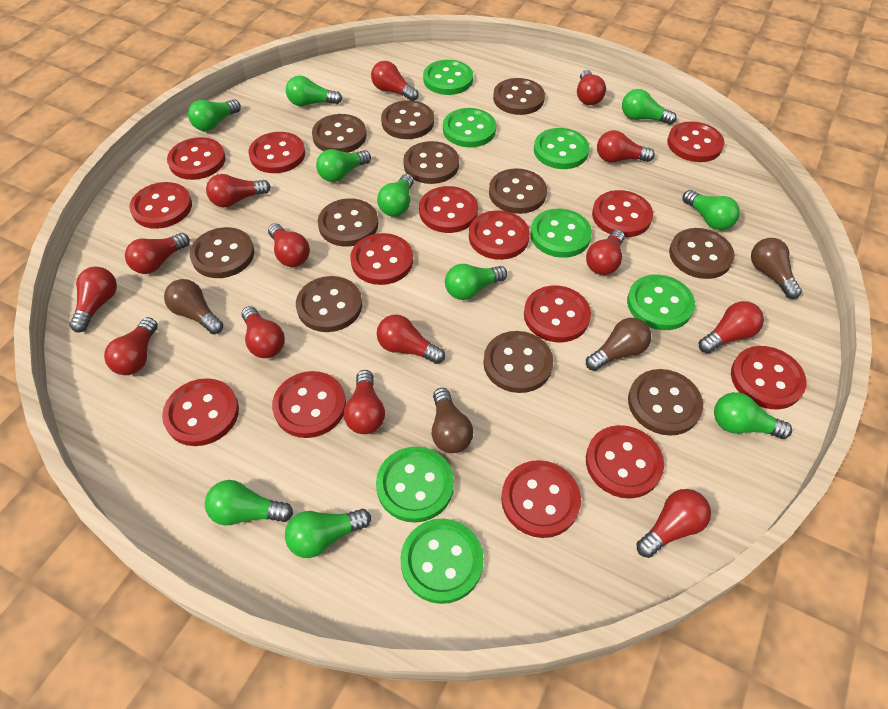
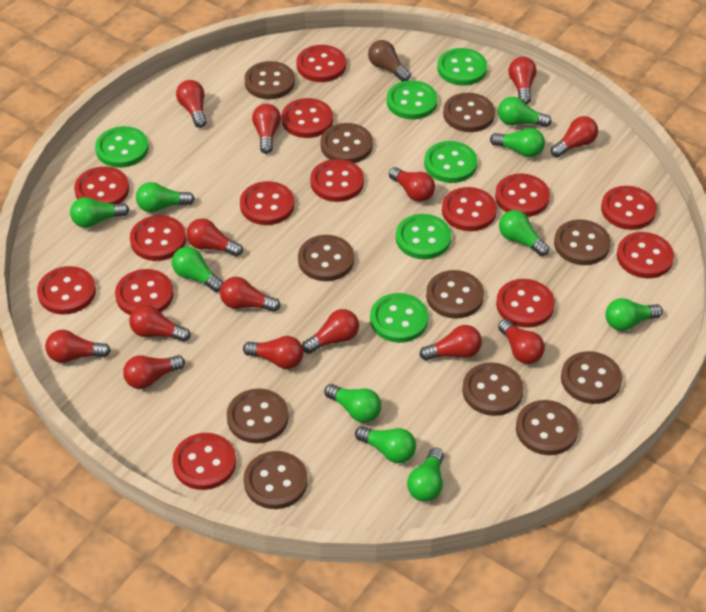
brown light bulb: 4 -> 1
green button: 7 -> 6

